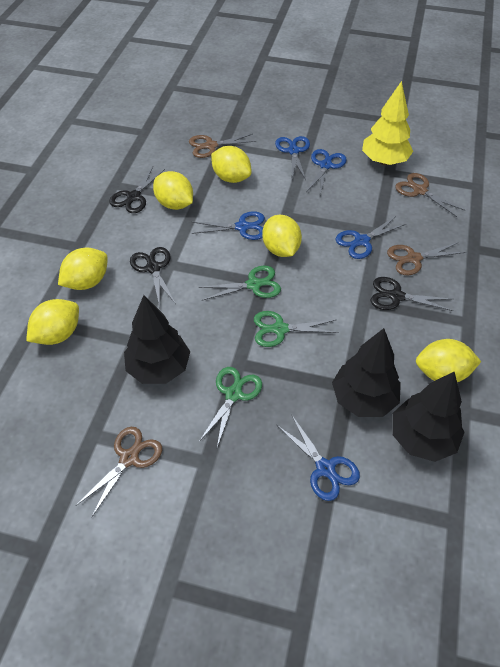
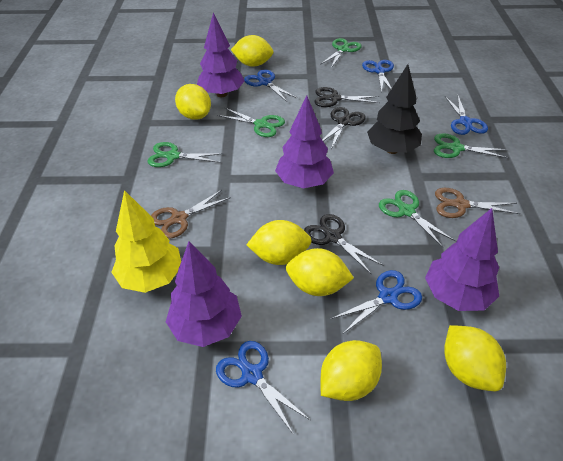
black tree: 3 -> 1
brown scissors: 4 -> 2
green scissors: 3 -> 5
purple tree: 0 -> 4

